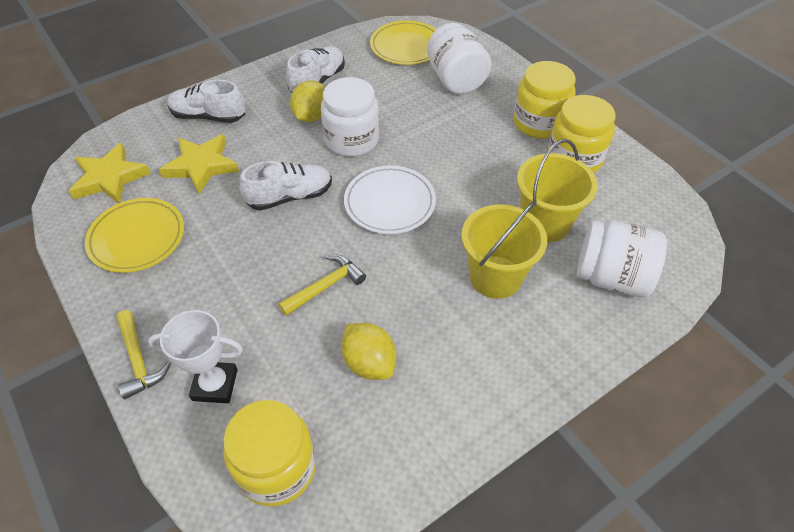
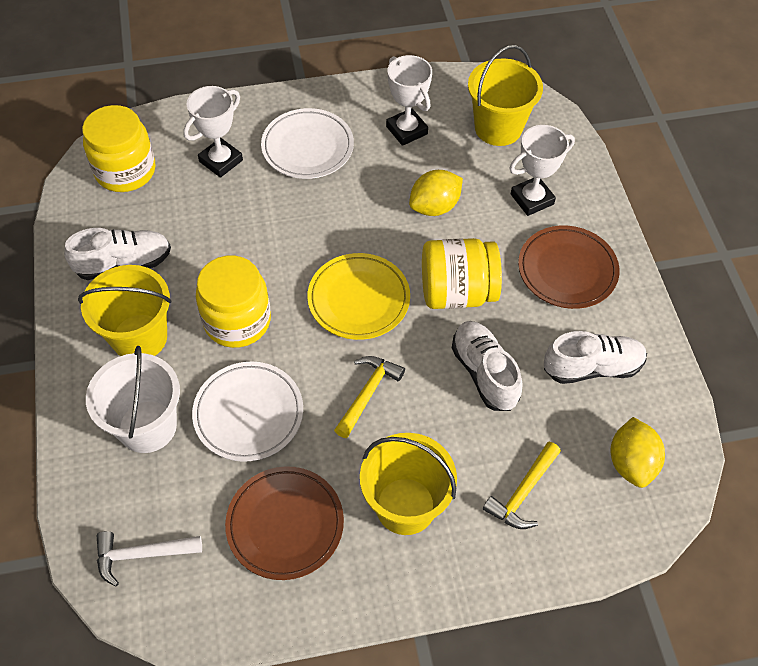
brown plate: 0 -> 2
white bucket: 0 -> 1
white hammer: 0 -> 1
white jar: 3 -> 0
white plate: 1 -> 2
white trophy: 1 -> 3
yellow bucket: 2 -> 3
yellow plate: 2 -> 1
yellow star: 2 -> 0

